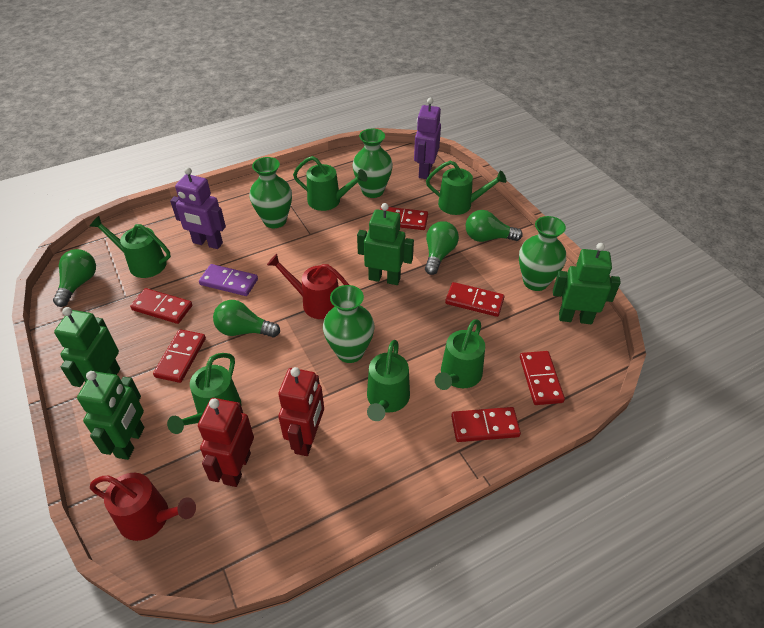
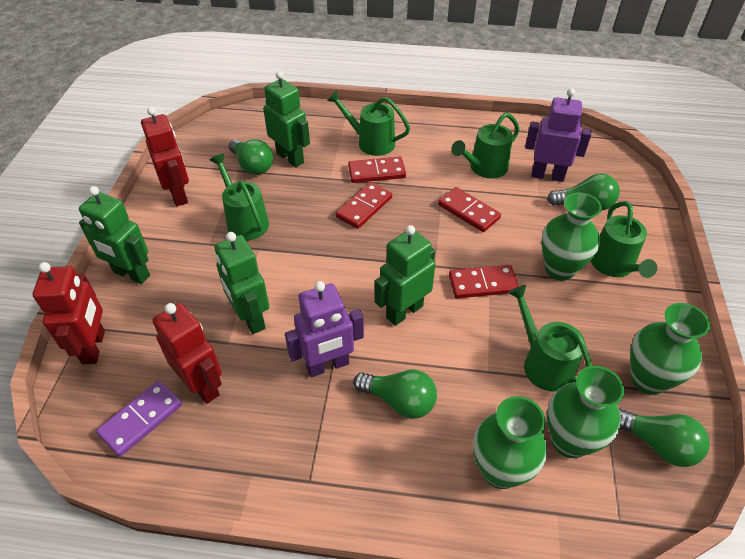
green watering can: 6 -> 5
red domino: 6 -> 4
red robot: 2 -> 3
red watering can: 2 -> 0

